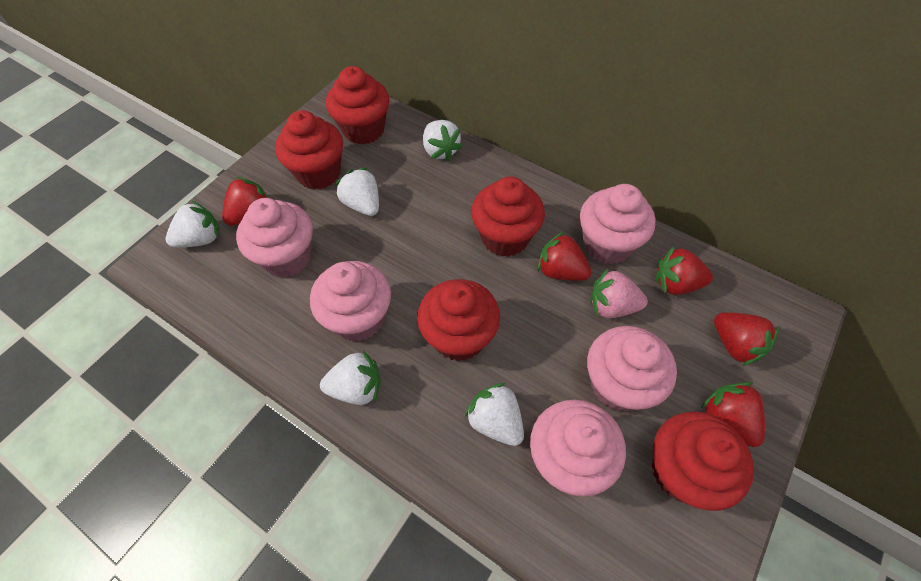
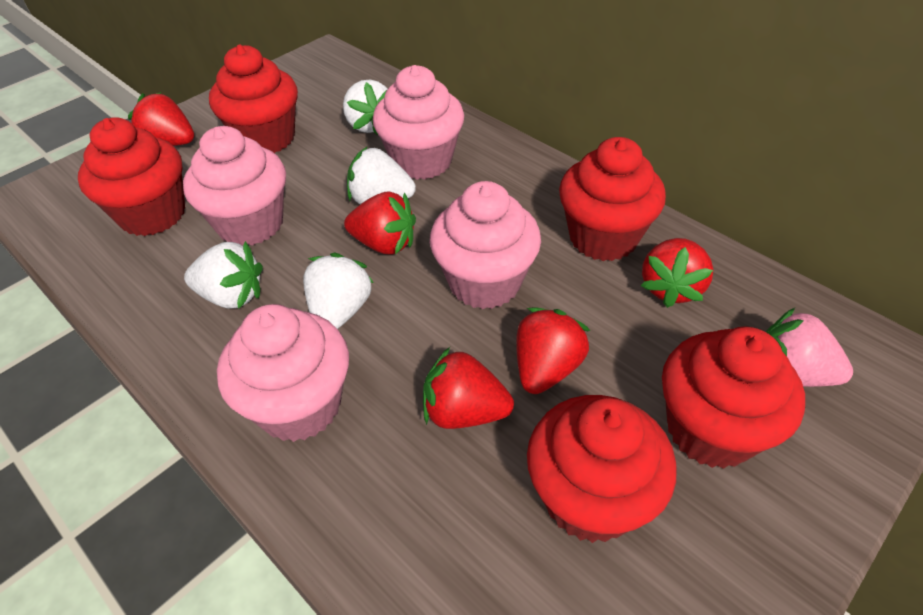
pink cupcake: 5 -> 4
white strawberry: 5 -> 4

